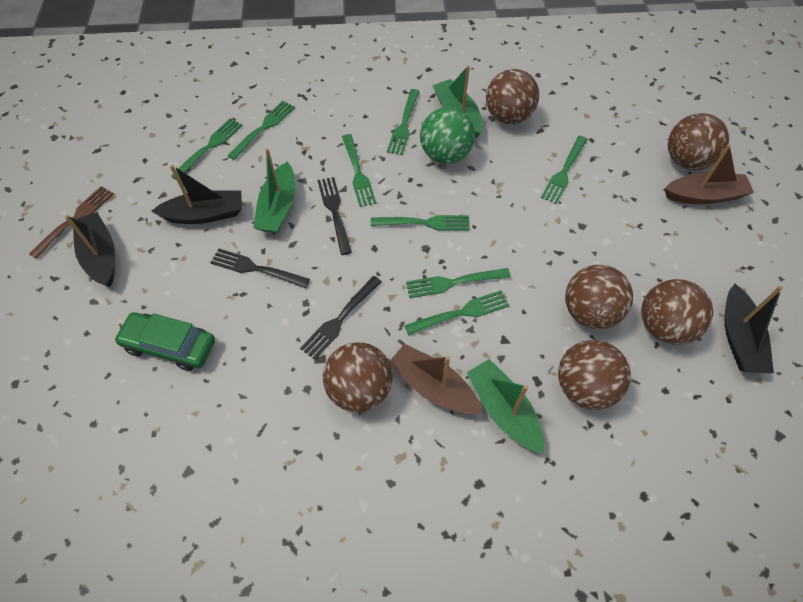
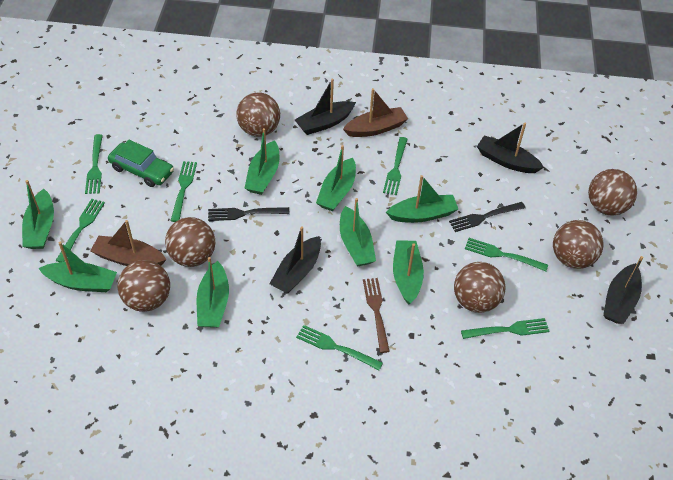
black boat: 3 -> 4
black fork: 3 -> 2
green ball: 1 -> 0
green boat: 3 -> 8
green fork: 8 -> 7

